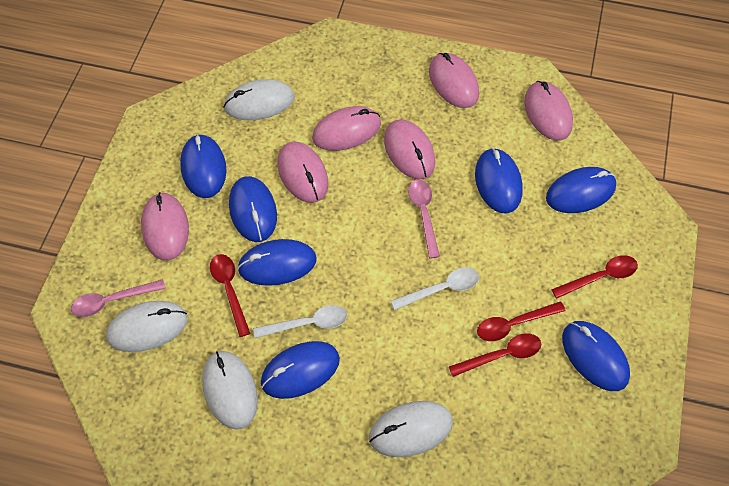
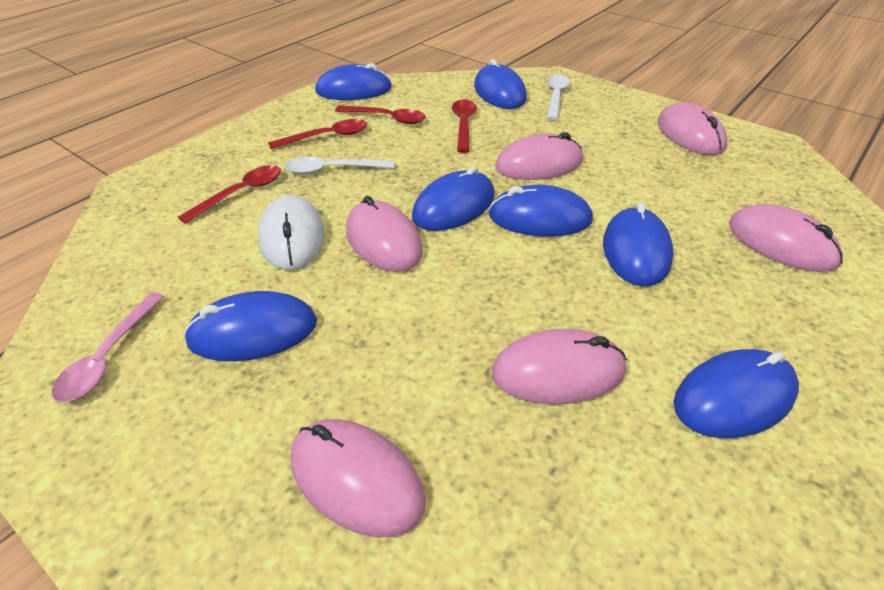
pink spoon: 2 -> 1
white mouse: 4 -> 1

